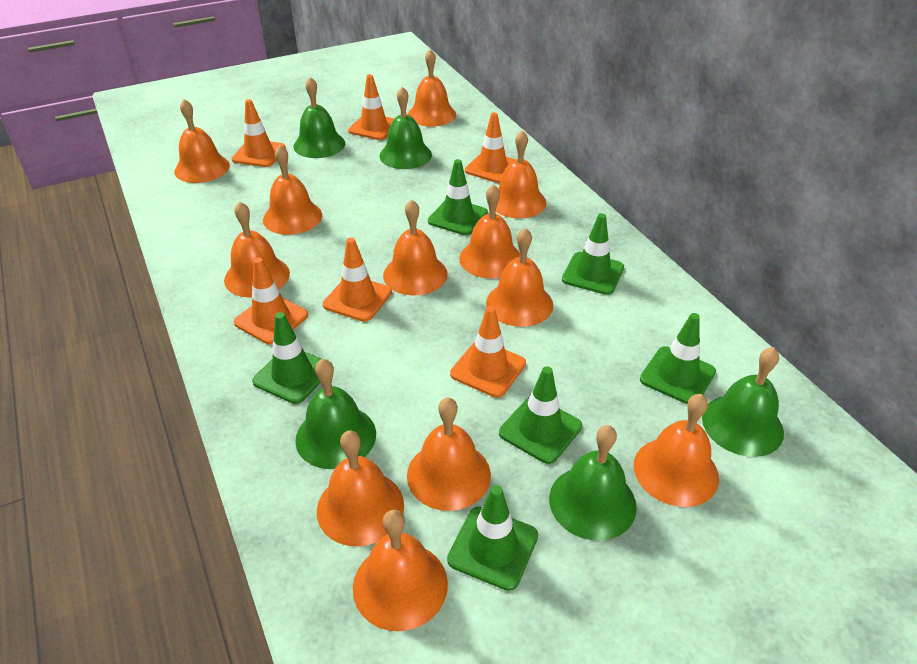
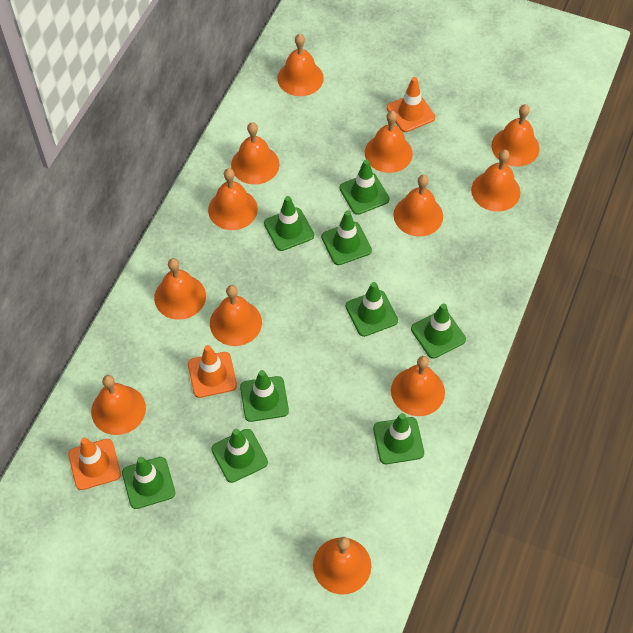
green bell: 5 -> 0
green traffic cone: 6 -> 9
orange traffic cone: 6 -> 3

